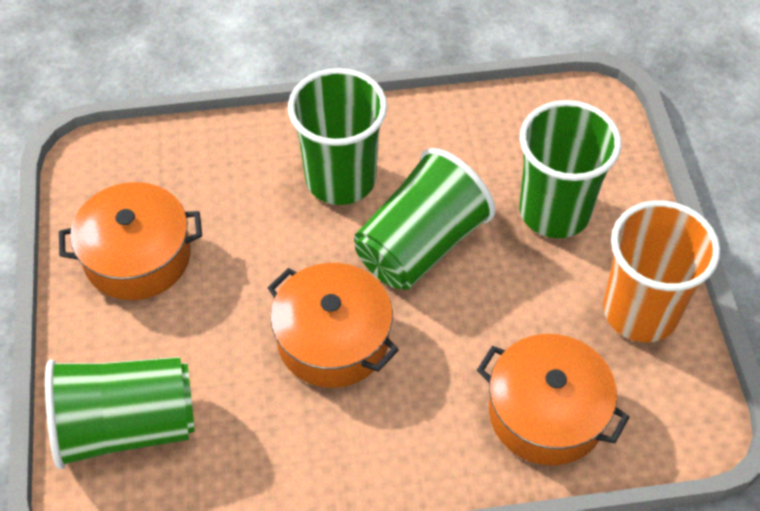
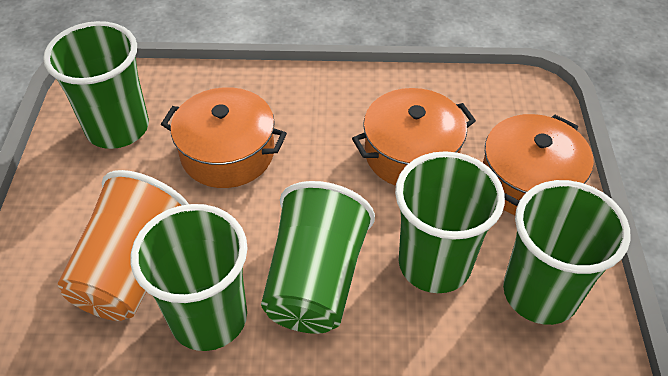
green cup: 4 -> 5

